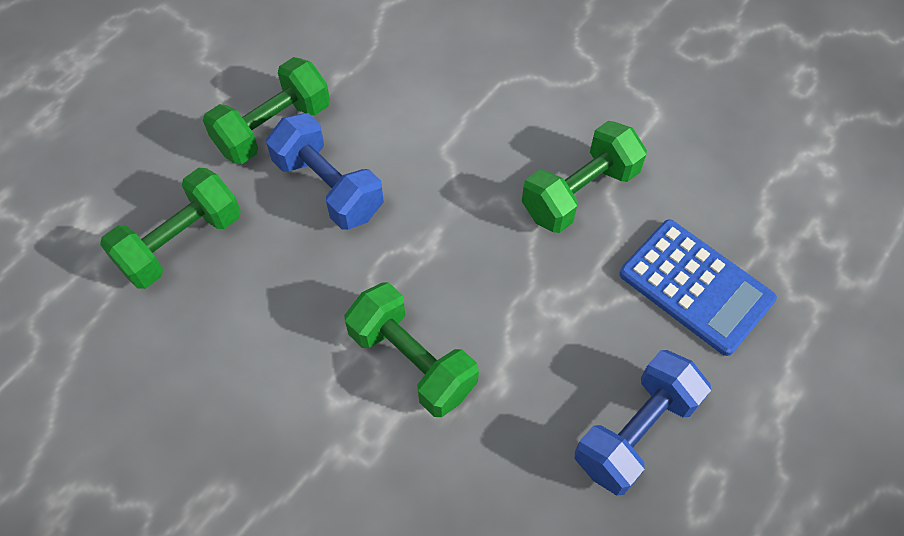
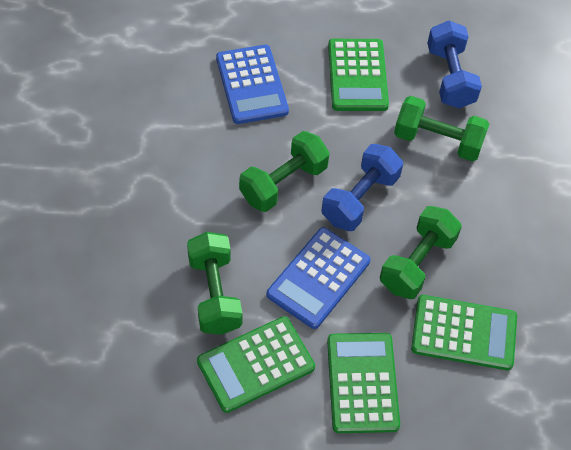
blue calculator: 1 -> 2
green calculator: 0 -> 4

